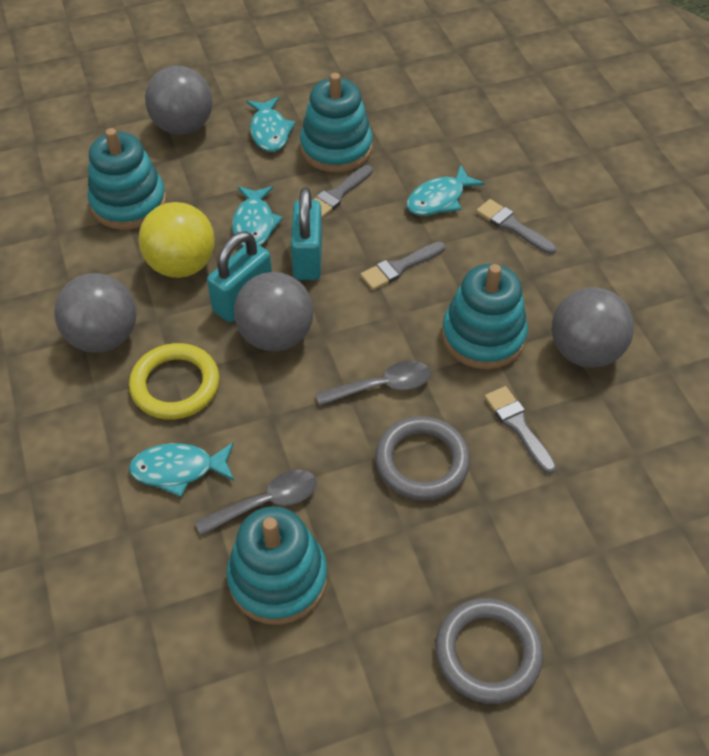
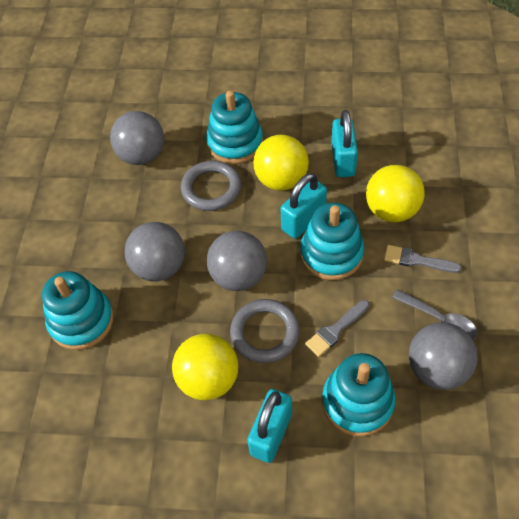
grey brush: 4 -> 2
grey spoon: 2 -> 1
turquoise fish: 4 -> 0
turquoise padlock: 2 -> 3
yellow ball: 1 -> 3
yellow ring: 1 -> 0

